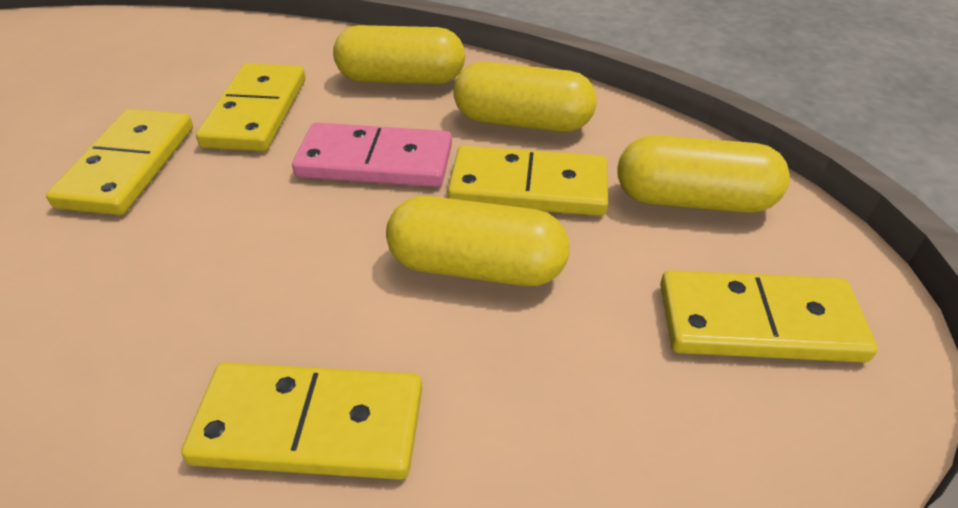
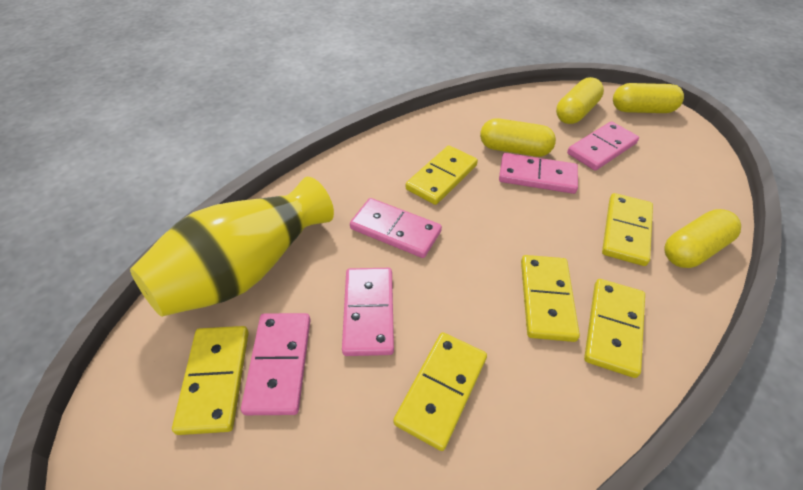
pink domino: 1 -> 5
yellow domino: 5 -> 6
yellow vase: 0 -> 1

